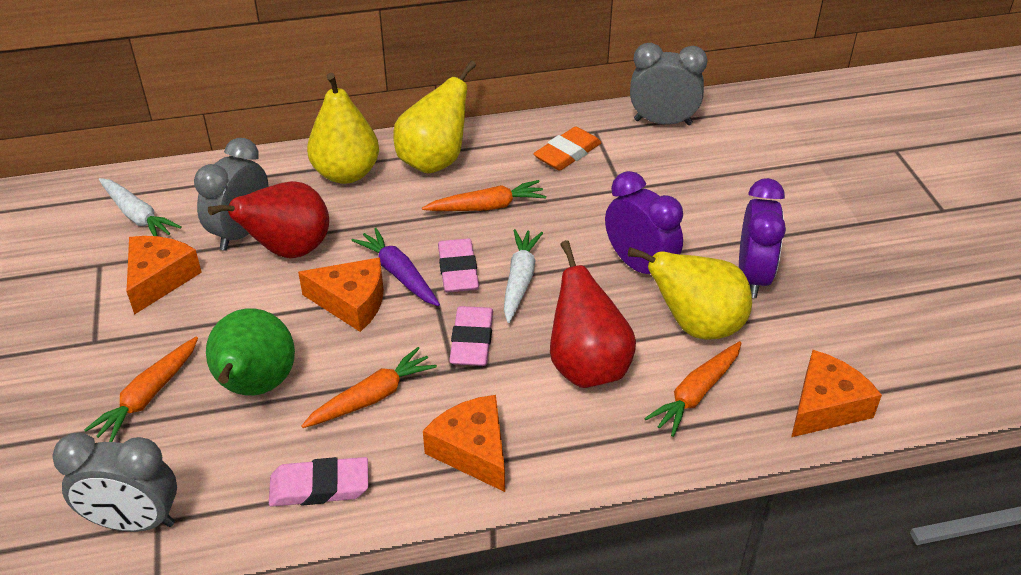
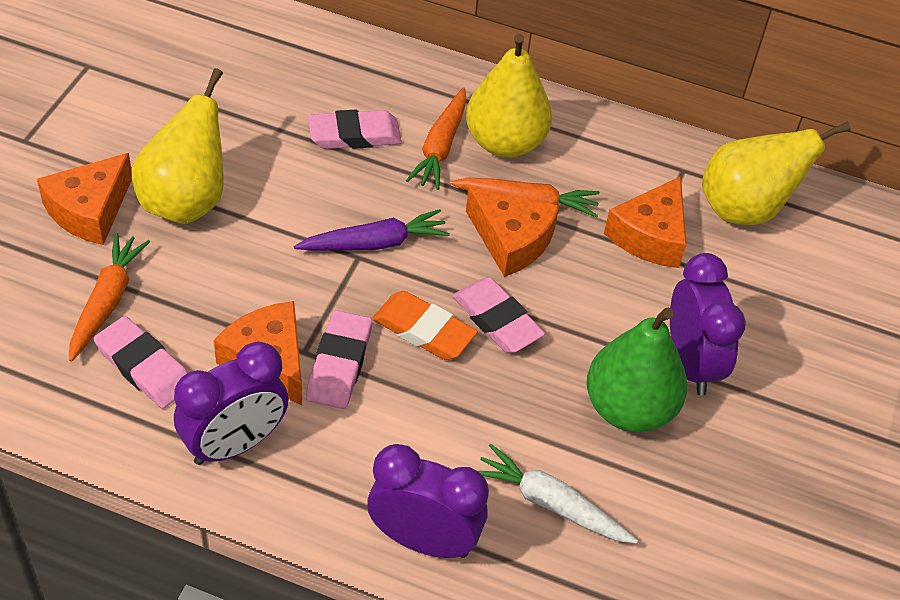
grey clock: 3 -> 0
orange carrot: 4 -> 3
pink eraser: 3 -> 4
purple clock: 2 -> 3
red pear: 2 -> 0
white carrot: 2 -> 1

